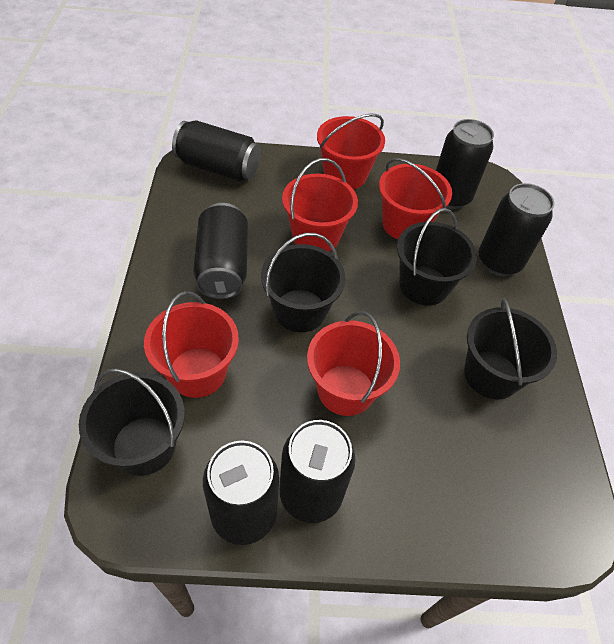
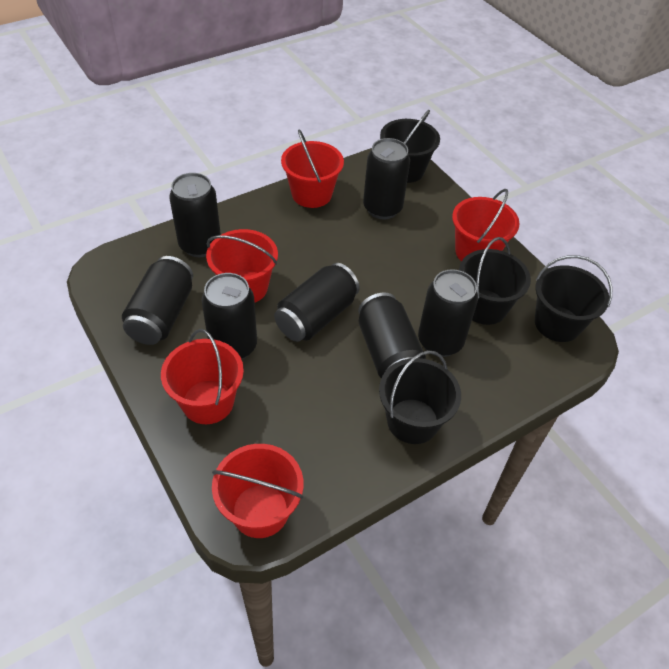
black can: 6 -> 7

